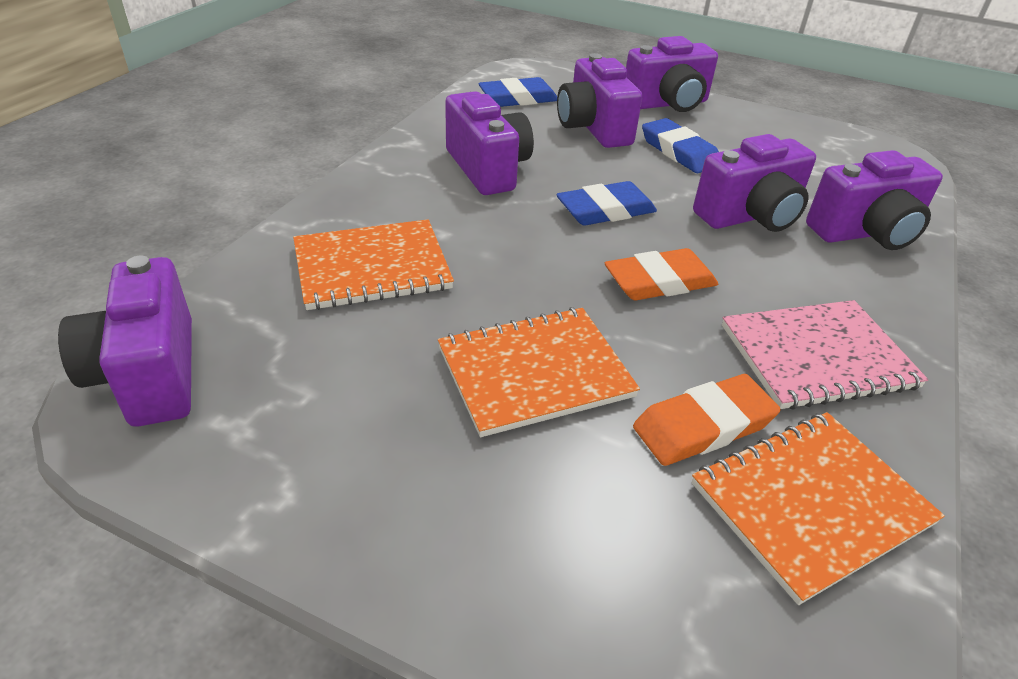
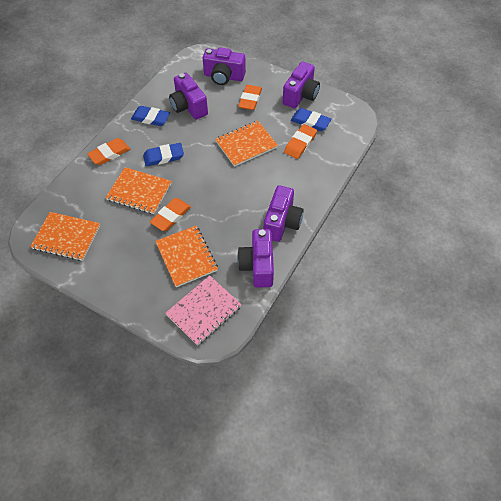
orange eraser: 2 -> 4
orange notebook: 3 -> 4
purple camera: 6 -> 5

